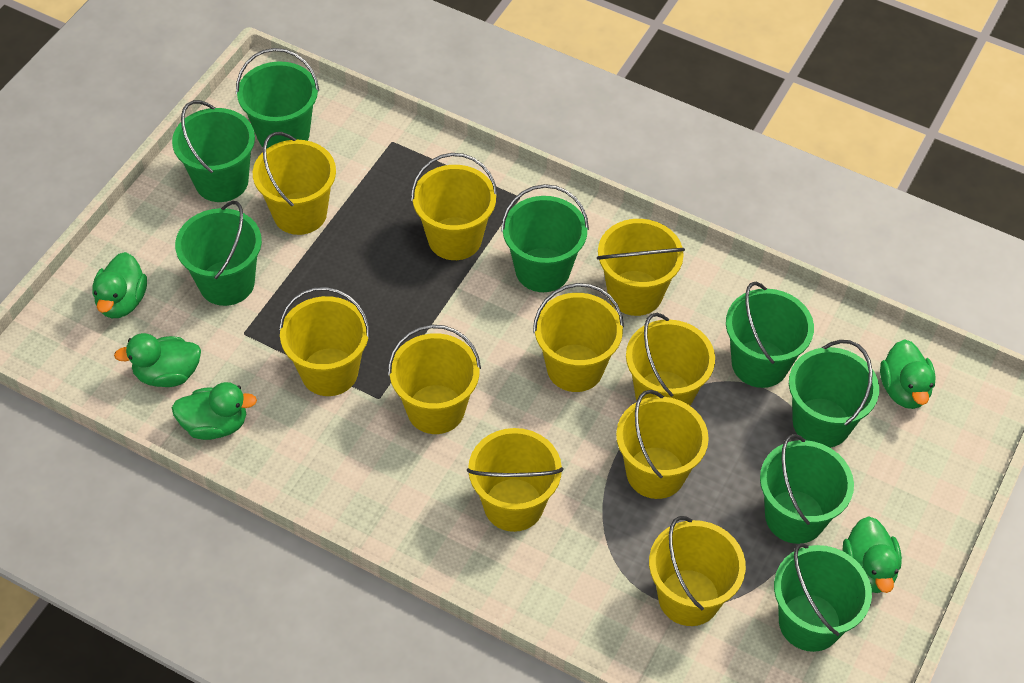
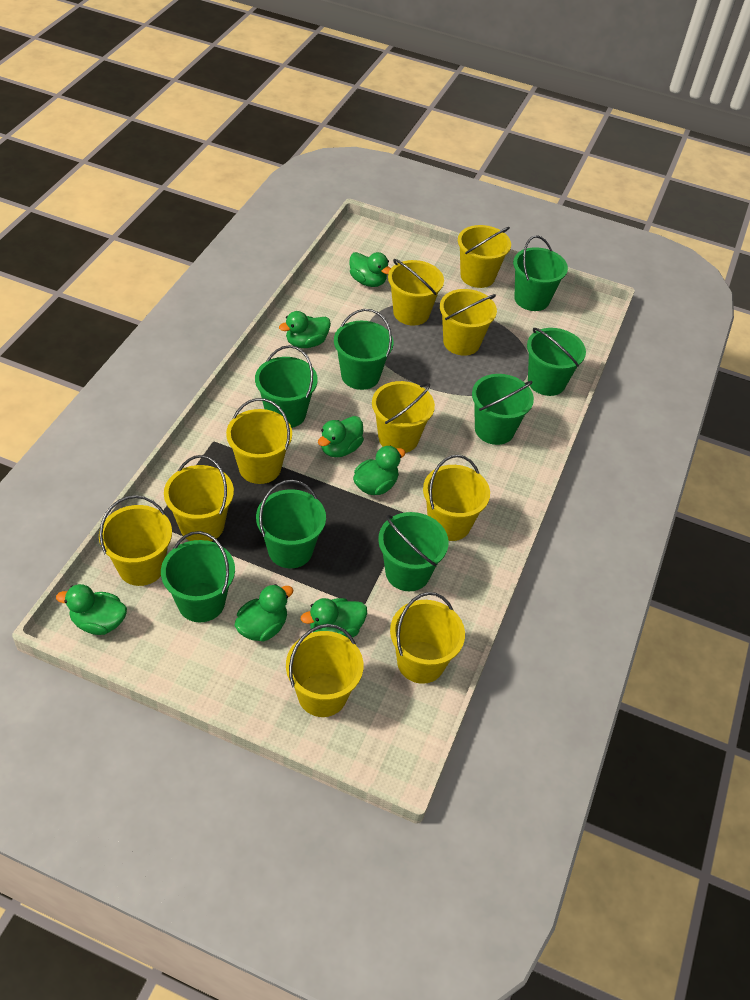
green duck: 5 -> 7

